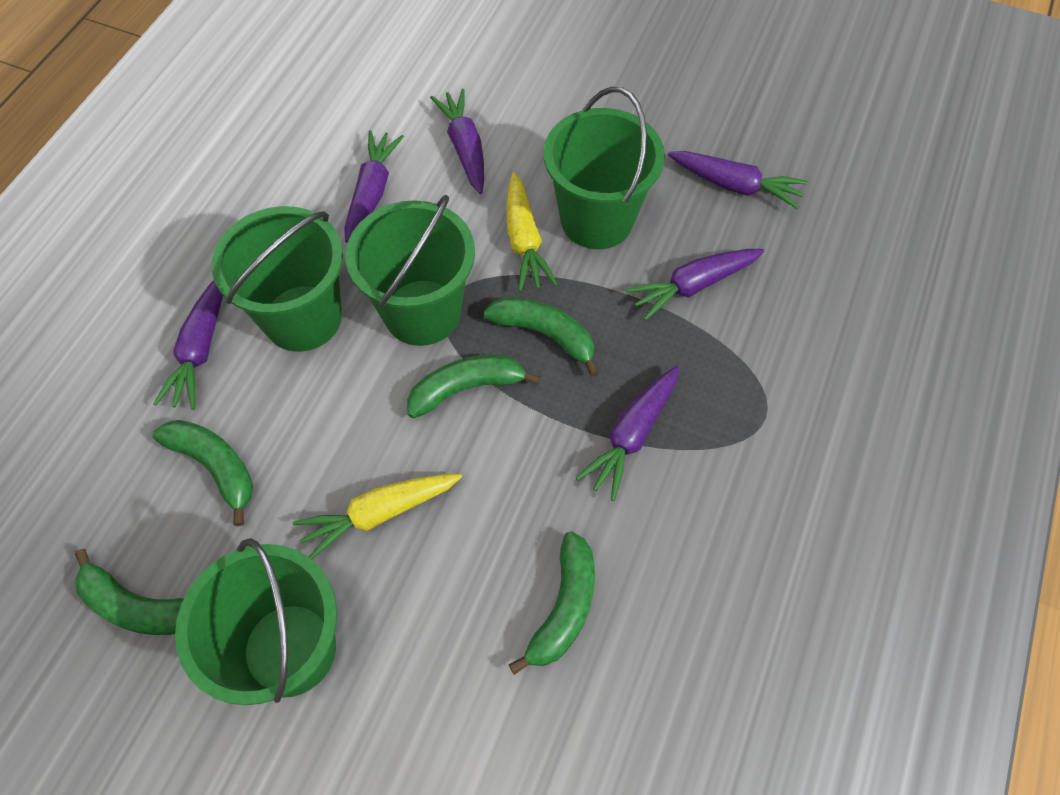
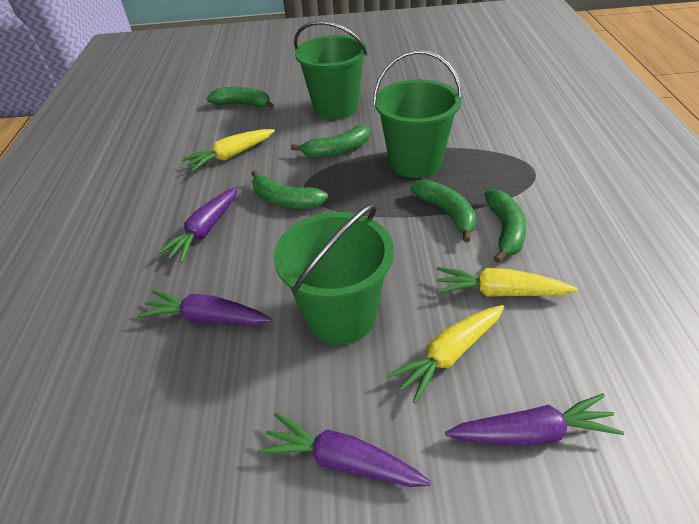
green bucket: 4 -> 3
purple carrot: 6 -> 4
yellow carrot: 2 -> 3

